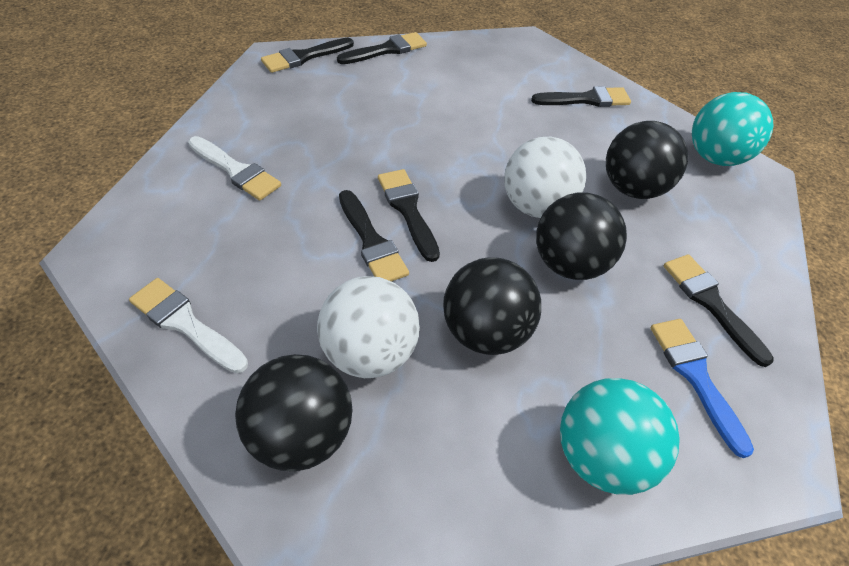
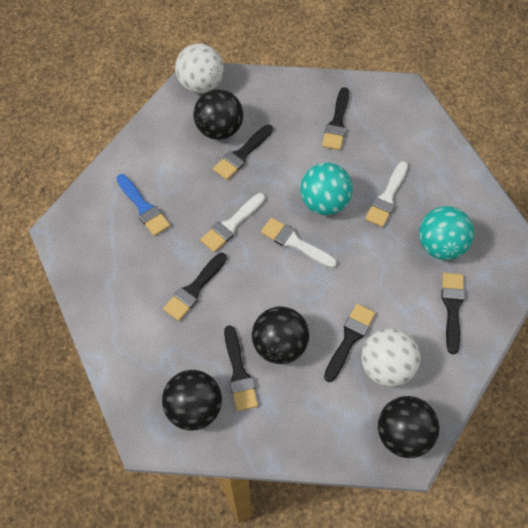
white brush: 2 -> 3

